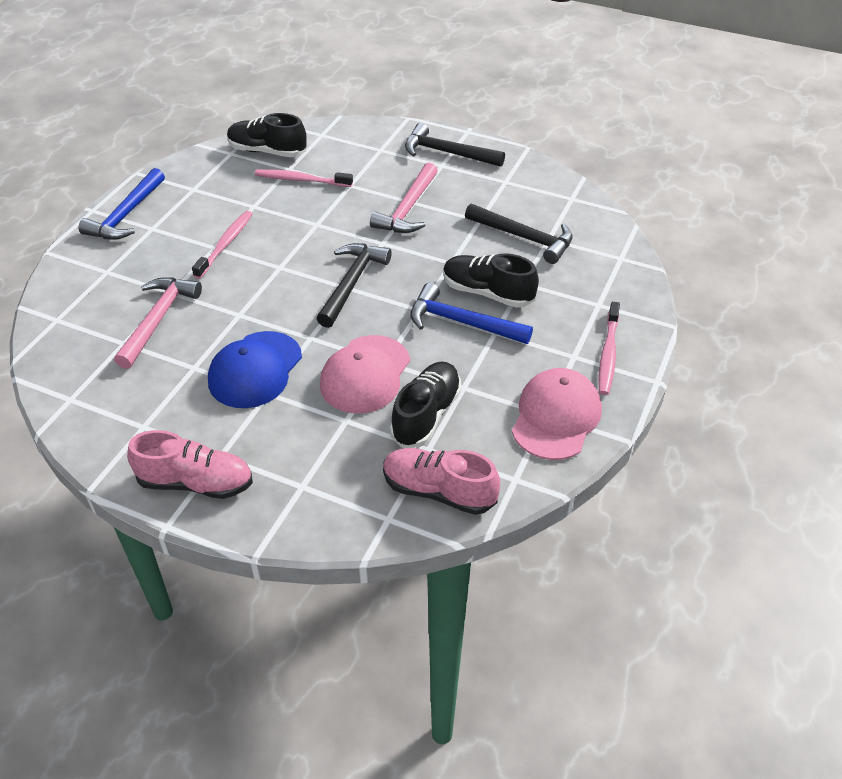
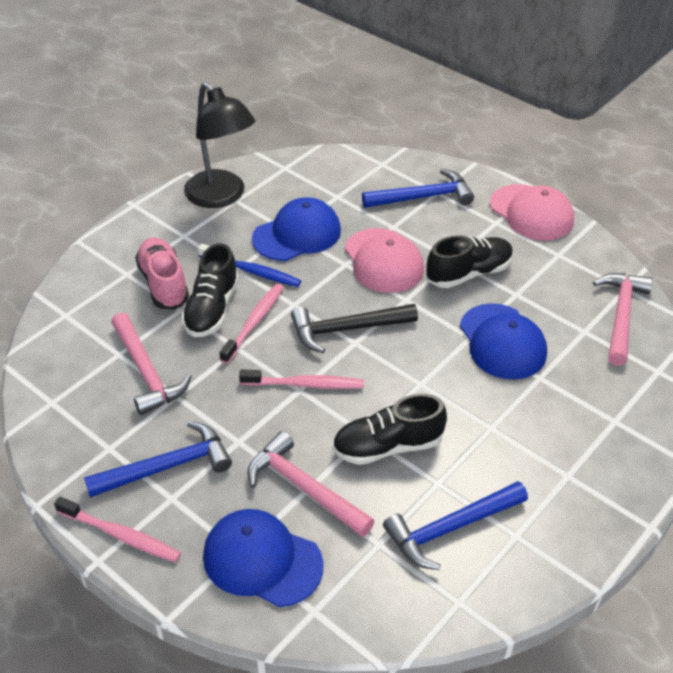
black hammer: 3 -> 1
black lamp: 0 -> 1
blue cap: 1 -> 3
blue hammer: 2 -> 3
blue toothbrush: 0 -> 1
pink hammer: 2 -> 3
pink shoe: 2 -> 1

